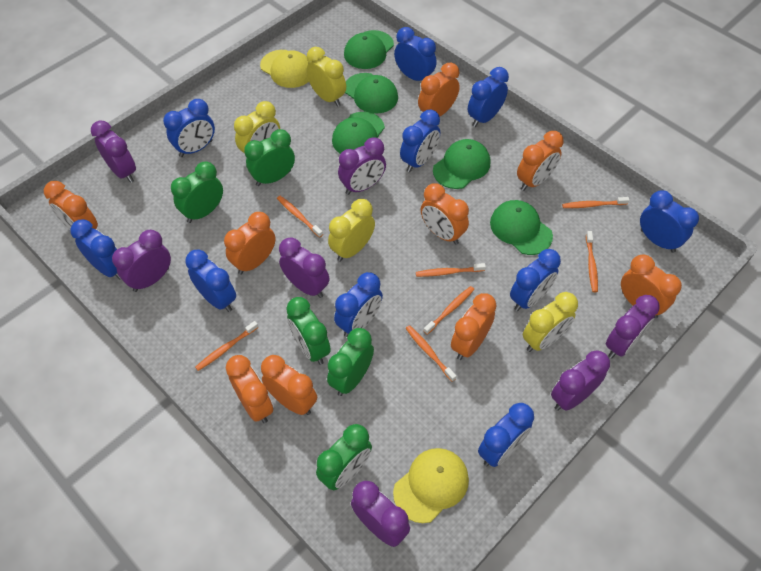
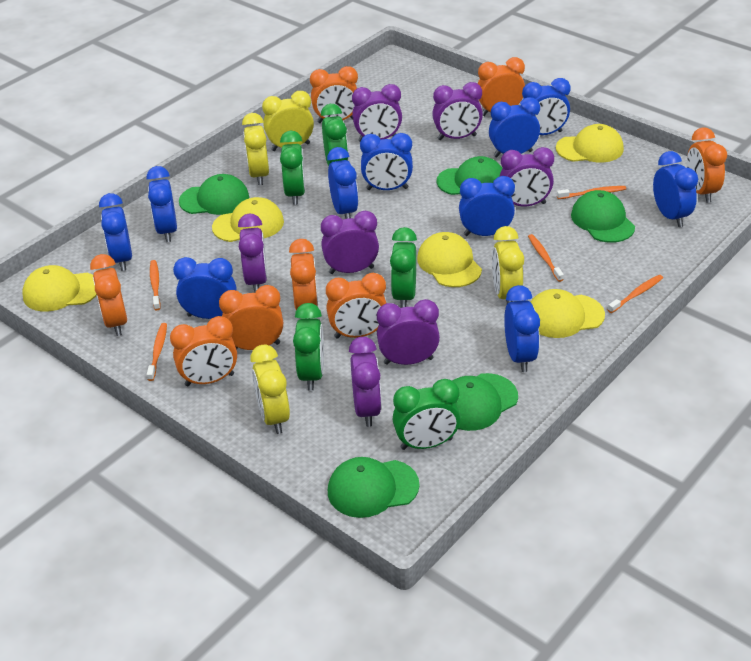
orange clock: 9 -> 8
orange toothbrush: 7 -> 5
yellow cap: 2 -> 5

